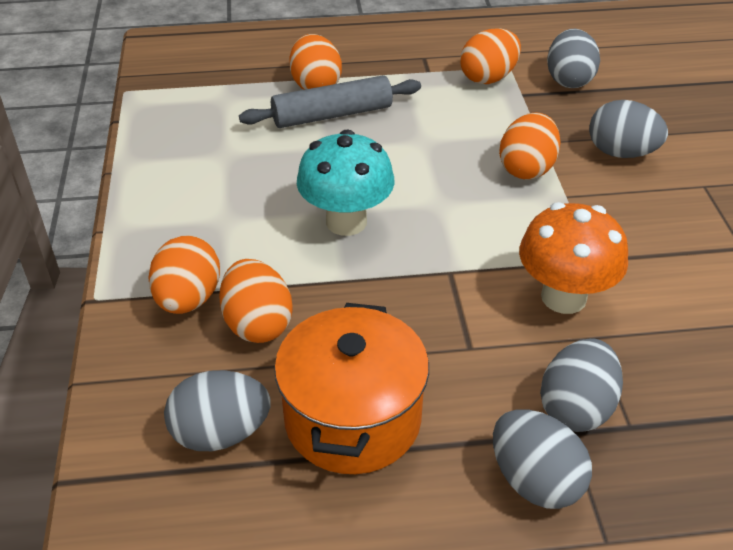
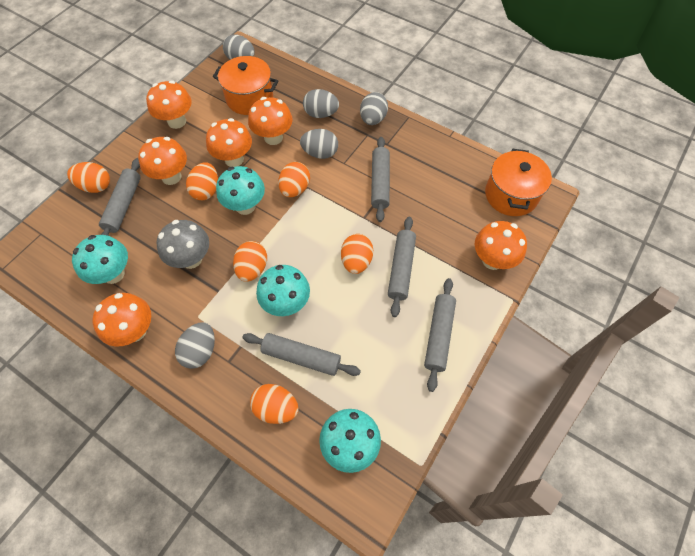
grey mushroom: 0 -> 1
grey rolling pin: 1 -> 5
orange egg: 5 -> 6
orange mushroom: 1 -> 6
orange pot: 1 -> 2
turquoise mushroom: 1 -> 4

